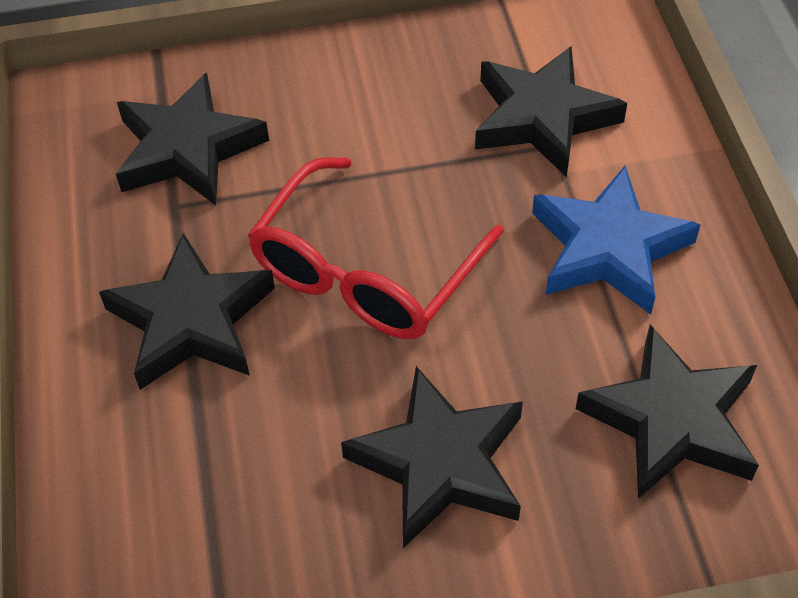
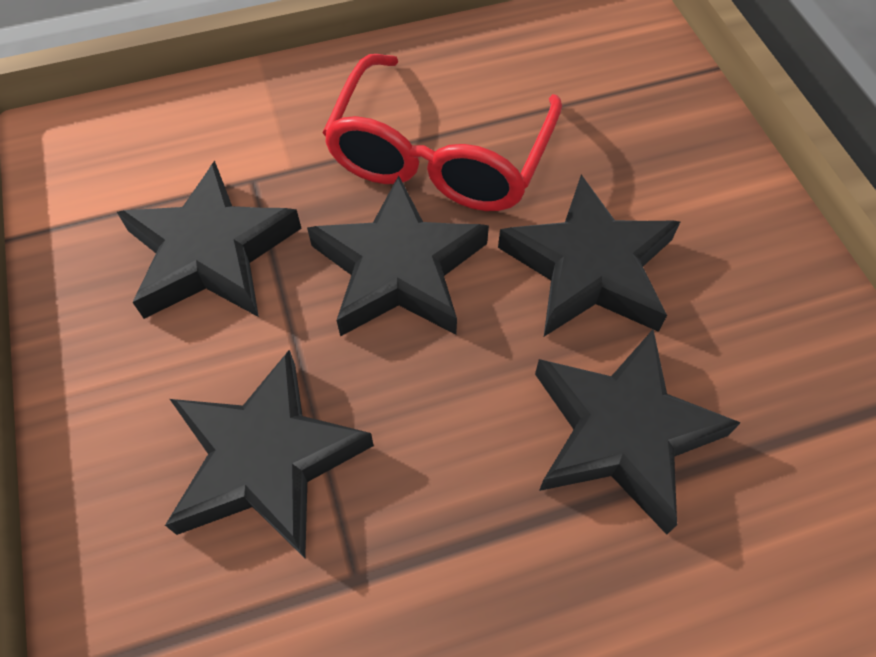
blue star: 1 -> 0

